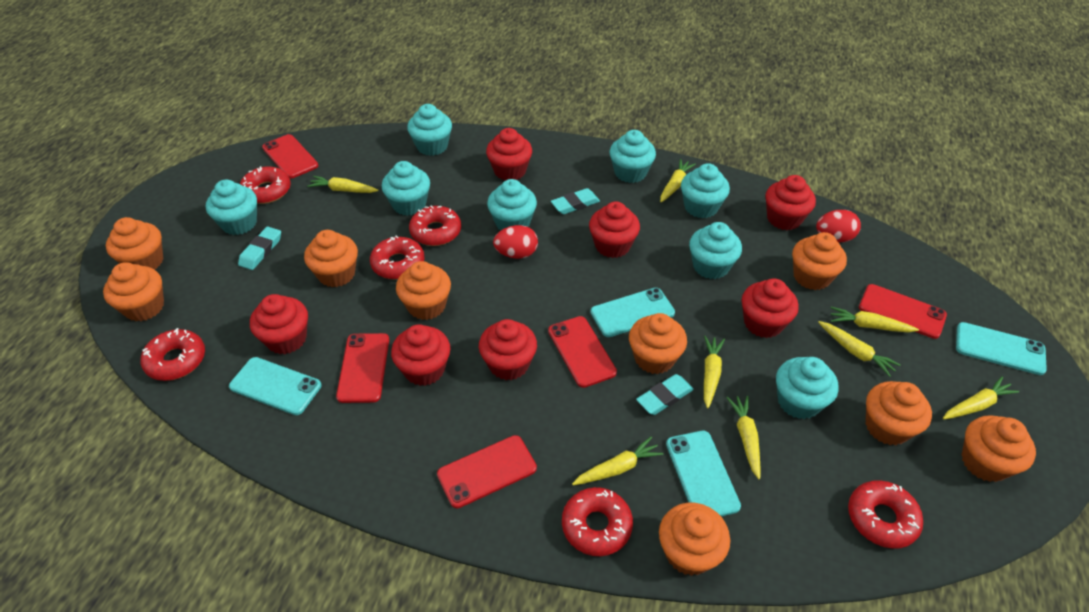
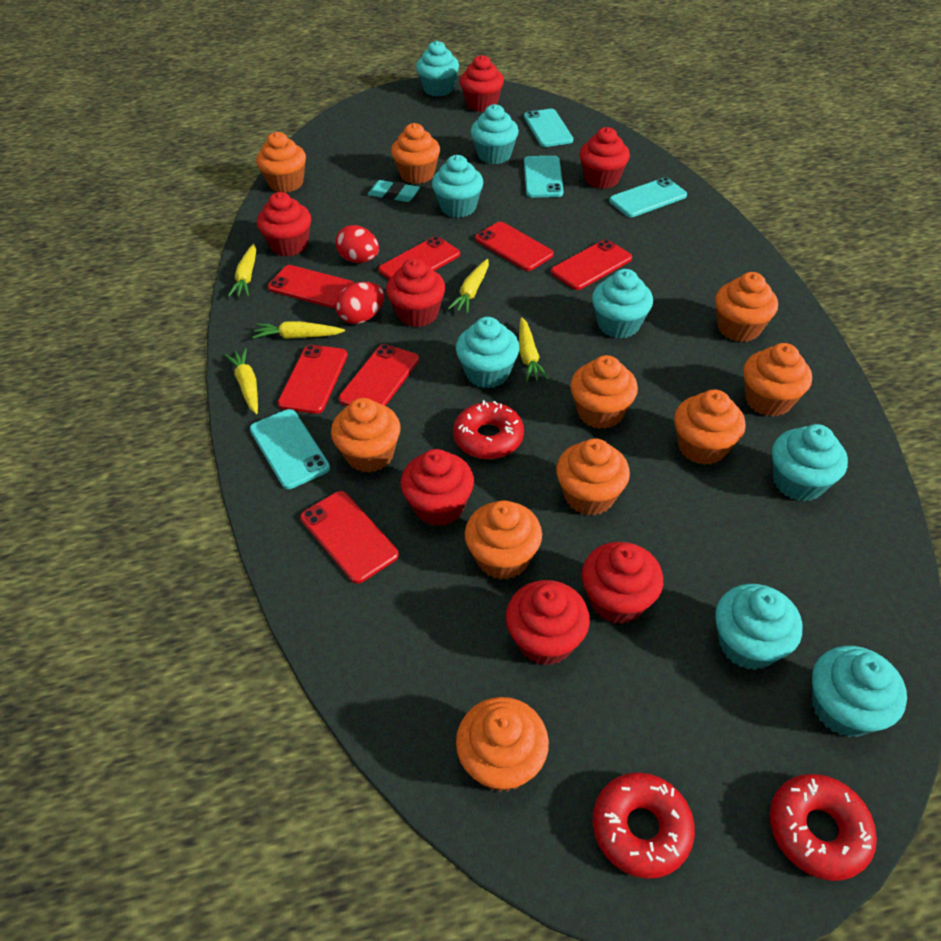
orange cupcake: 9 -> 10
red donut: 6 -> 3
red phone: 5 -> 7
turquoise eraser: 3 -> 1
yellow carrot: 8 -> 5

